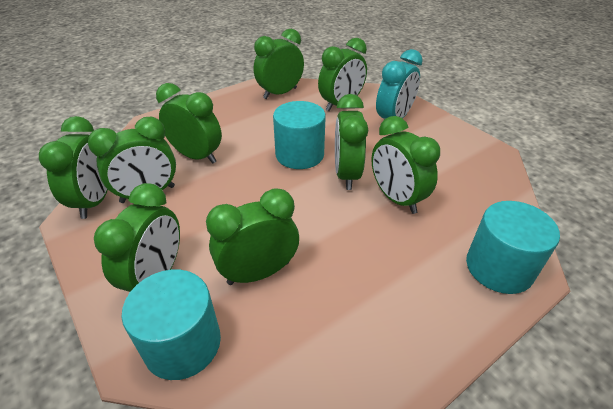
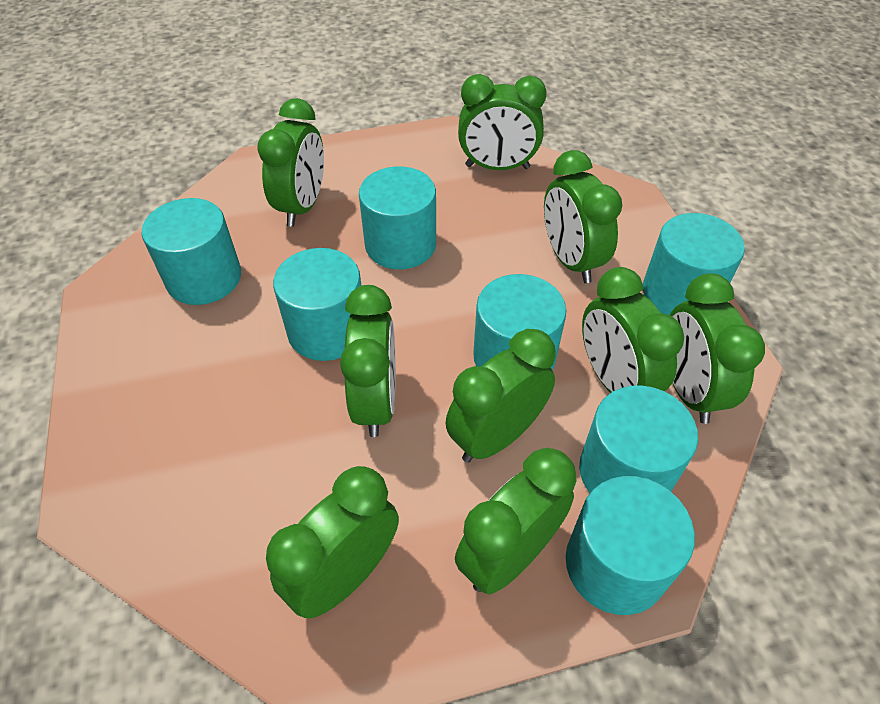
turquoise clock: 1 -> 0
turquoise cylinder: 3 -> 7

